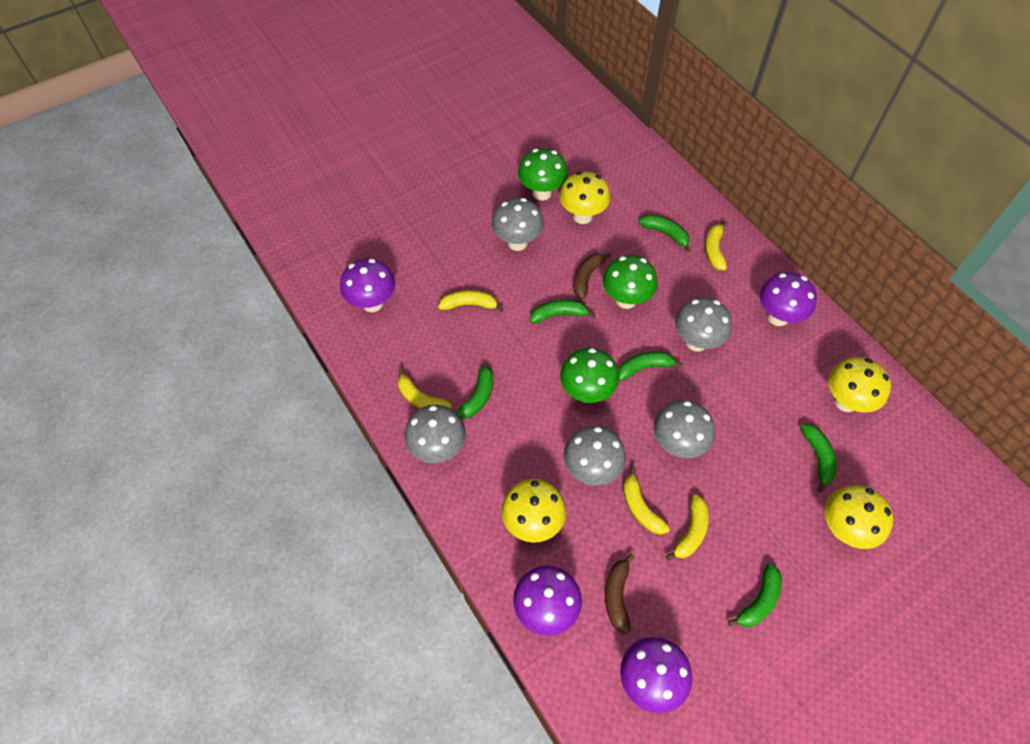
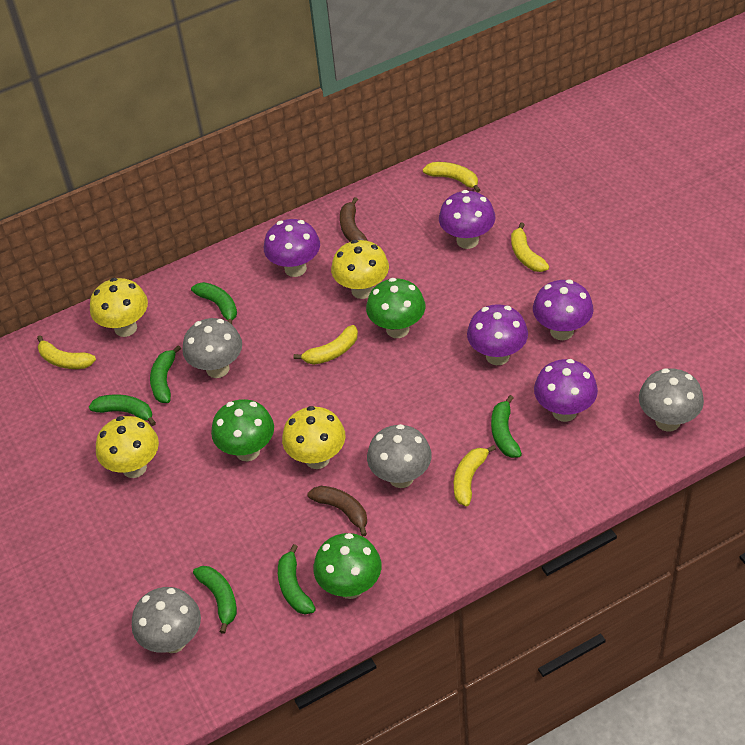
grey mushroom: 5 -> 4
purple mushroom: 4 -> 5

